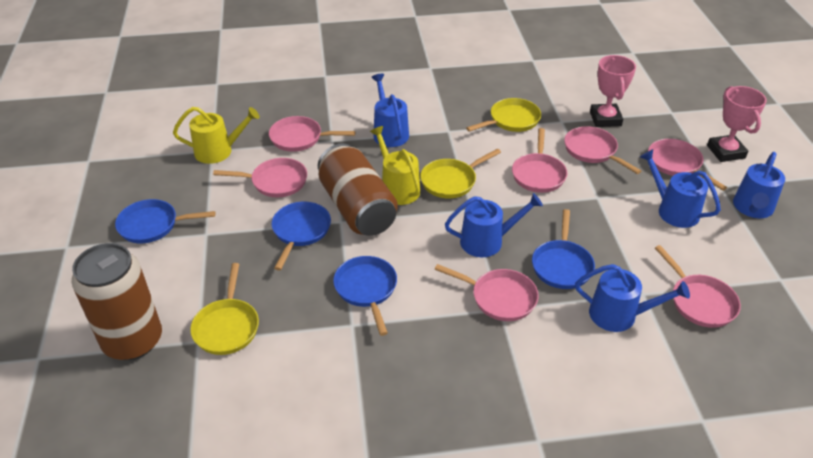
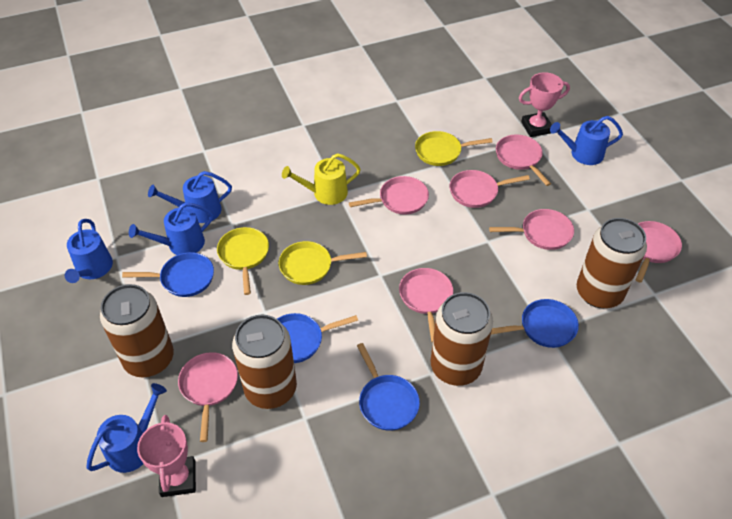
brown can: 2 -> 4
yellow watering can: 2 -> 1

